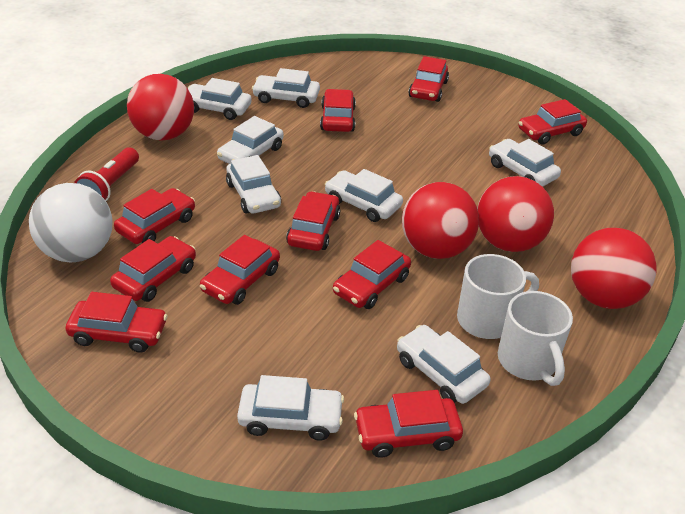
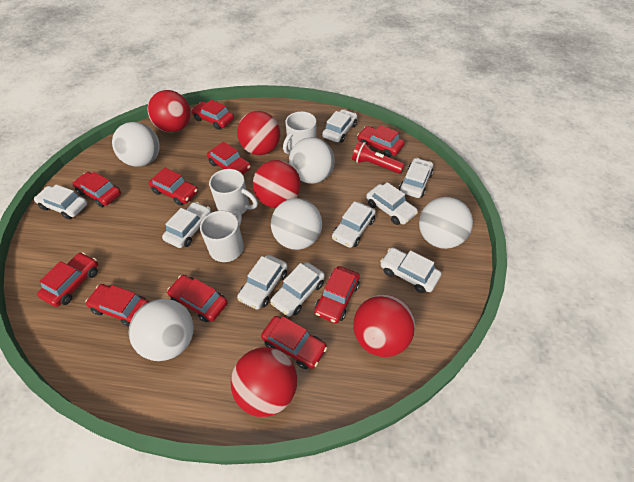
red ball: 4 -> 5
white ball: 1 -> 5
white car: 8 -> 9
white mug: 2 -> 3

